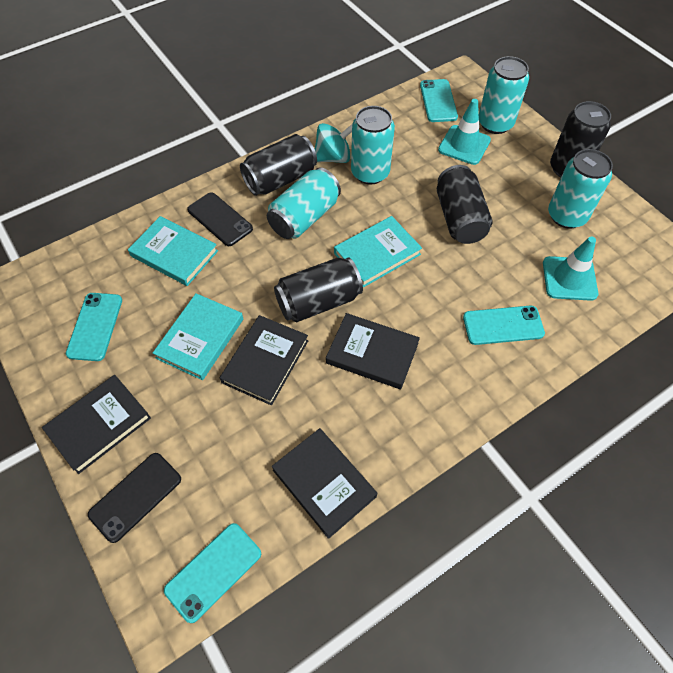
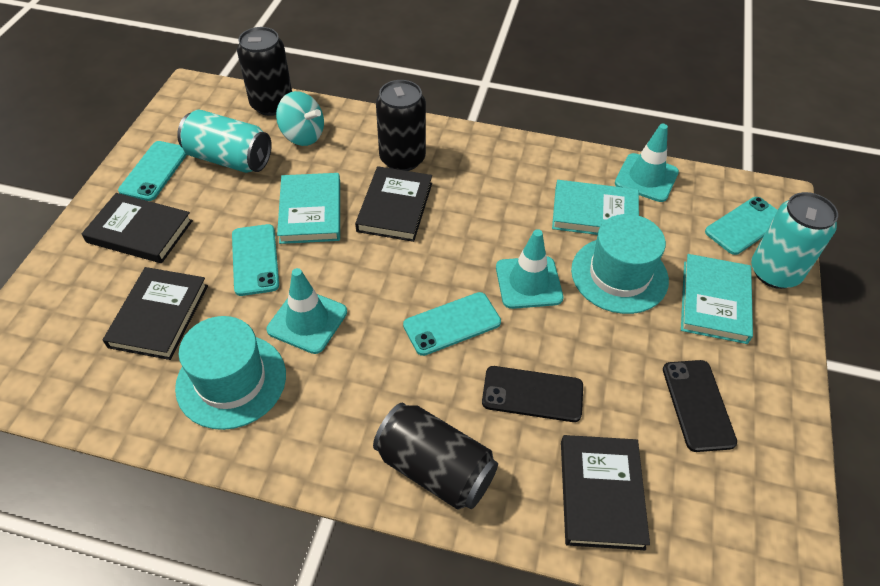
black can: 4 -> 3
turquoise can: 4 -> 2
turquoise hat: 0 -> 2
turquoise traffic cone: 2 -> 3

